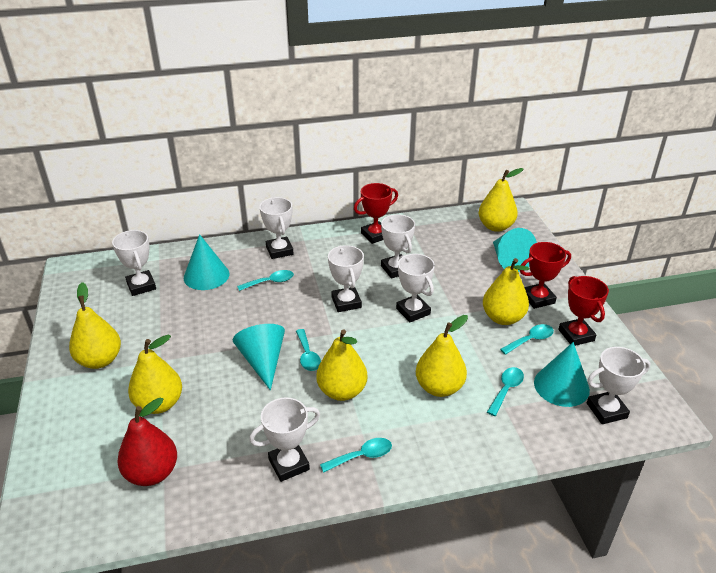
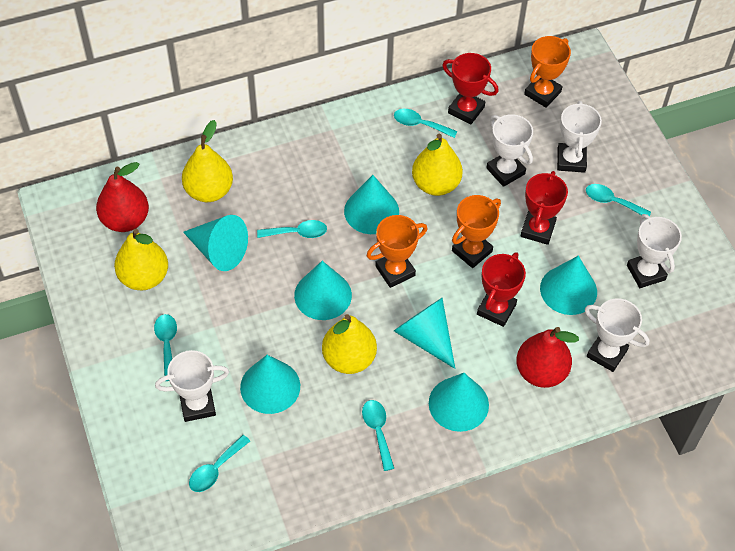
orange trophy: 0 -> 3
red pear: 1 -> 2
turquoise cone: 4 -> 7
turquoise spoon: 5 -> 6
white trophy: 7 -> 5
yellow pear: 6 -> 4

